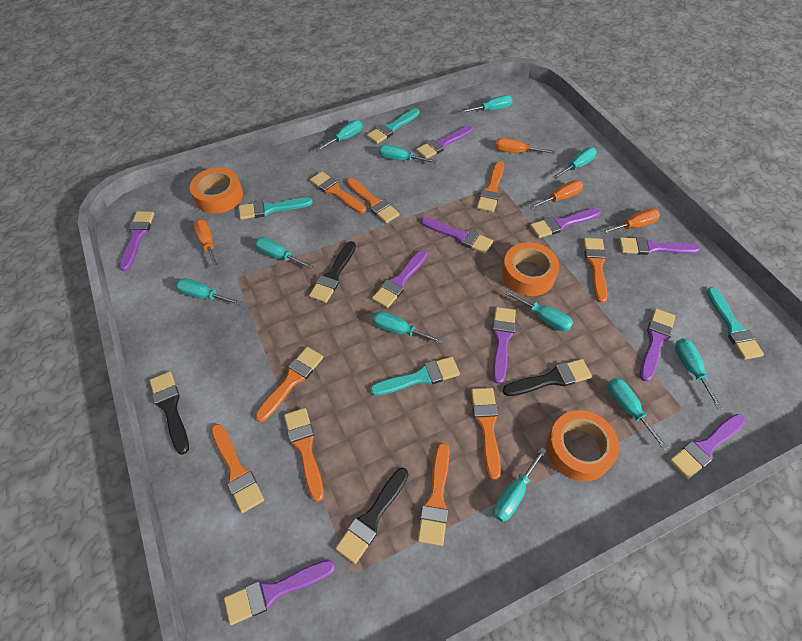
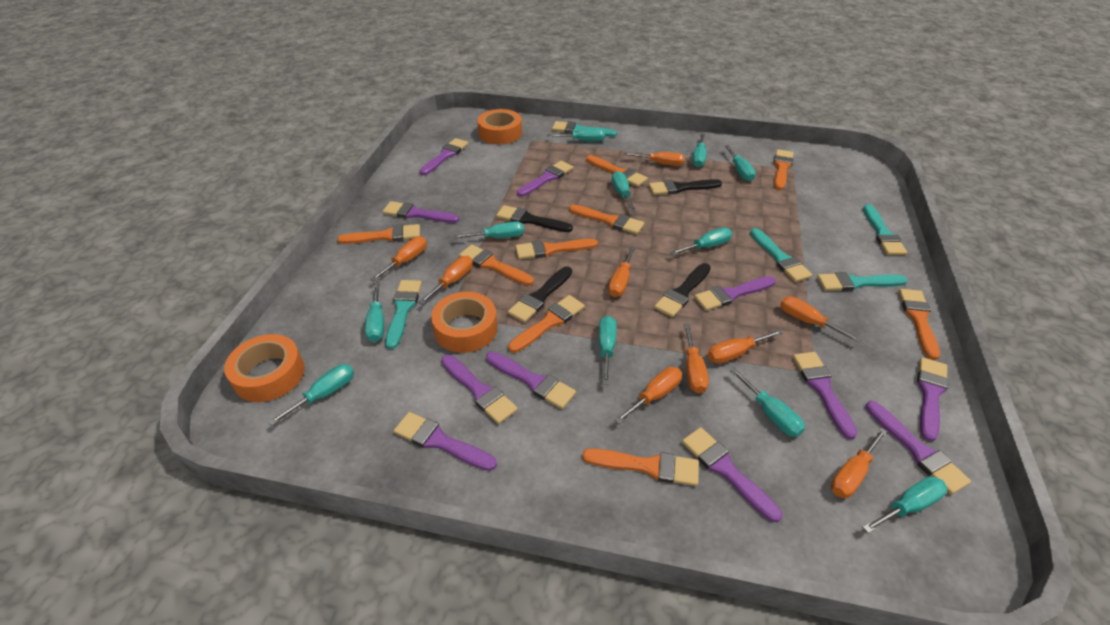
orange screwdriver: 4 -> 9
purple brush: 10 -> 11
turquoise brush: 4 -> 5

